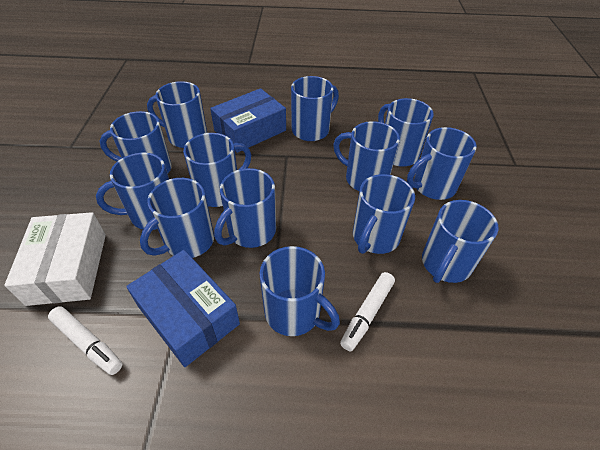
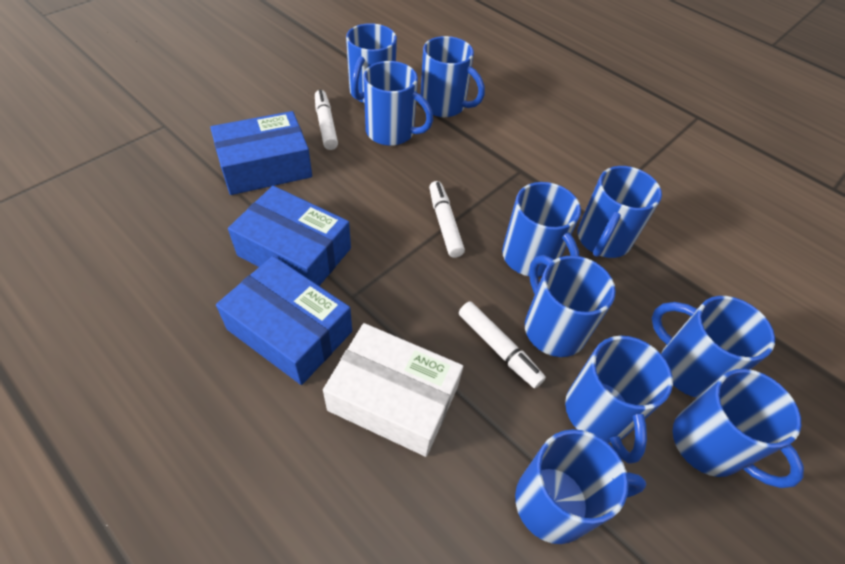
blue box: 2 -> 3
blue mug: 13 -> 10
white marker: 2 -> 3

